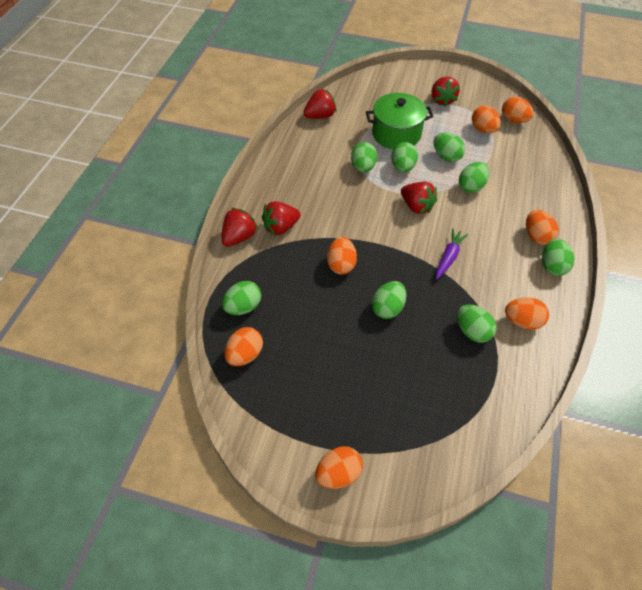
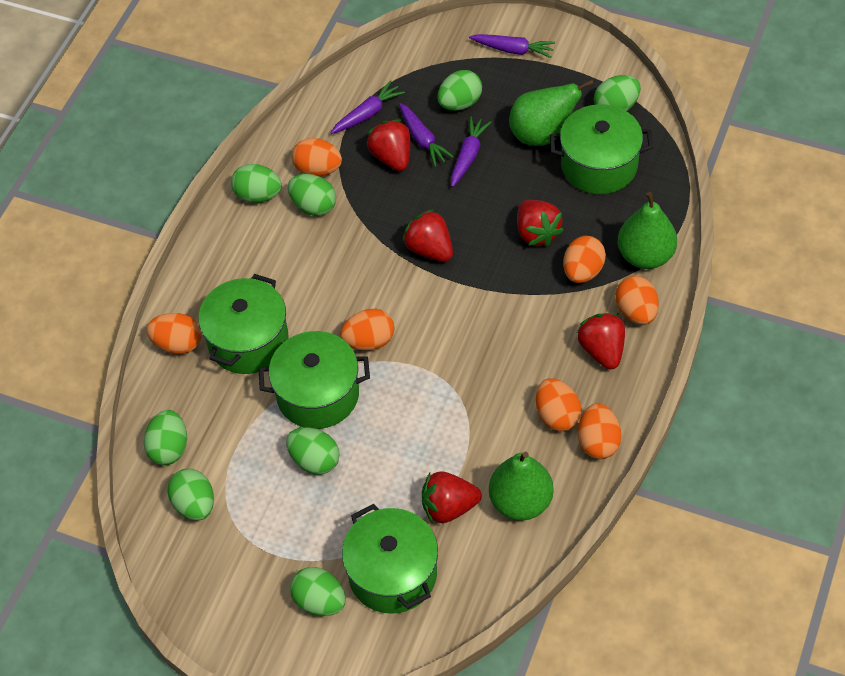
green pear: 0 -> 3
green pot: 1 -> 4
purple carrot: 1 -> 4

